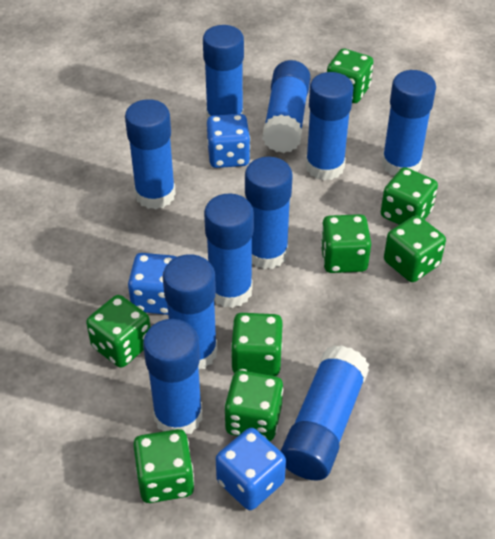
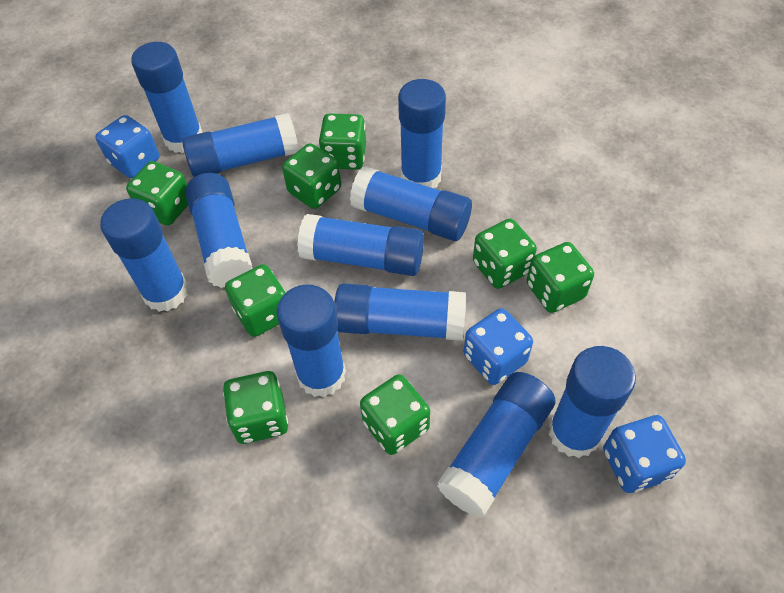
blue glue stick: 10 -> 11

